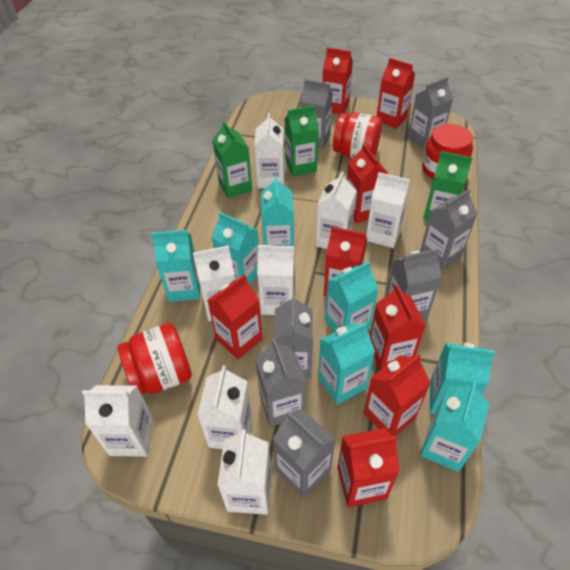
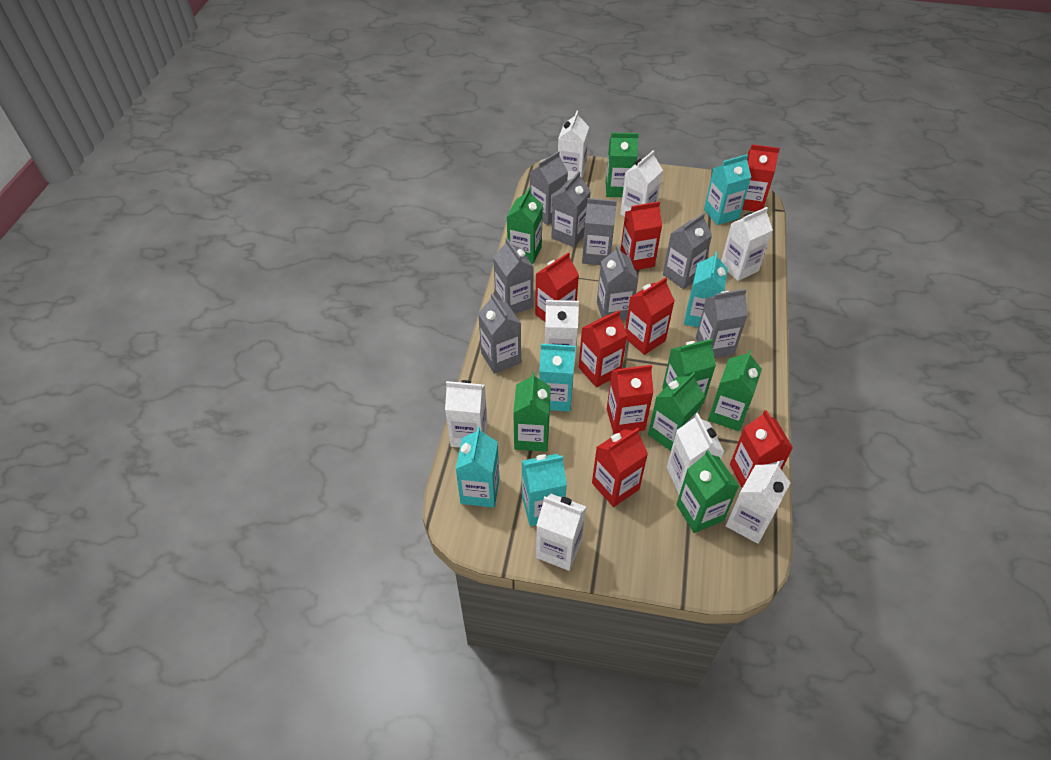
green carton: 3 -> 7
grey carton: 7 -> 8
red jar: 3 -> 0
turquoise carton: 7 -> 5

